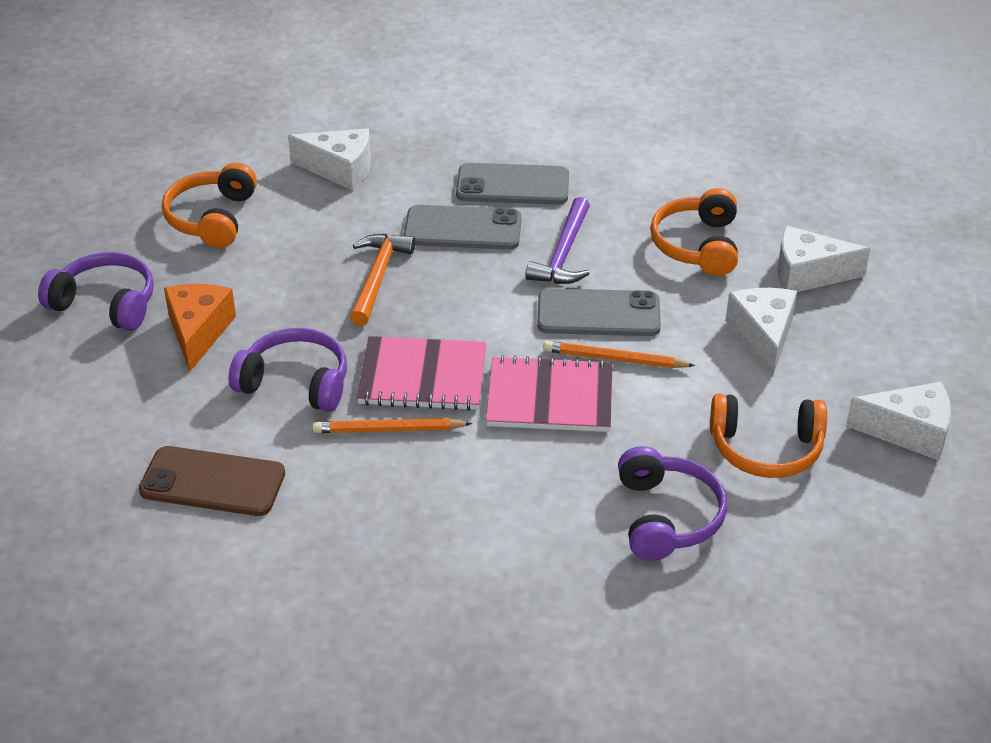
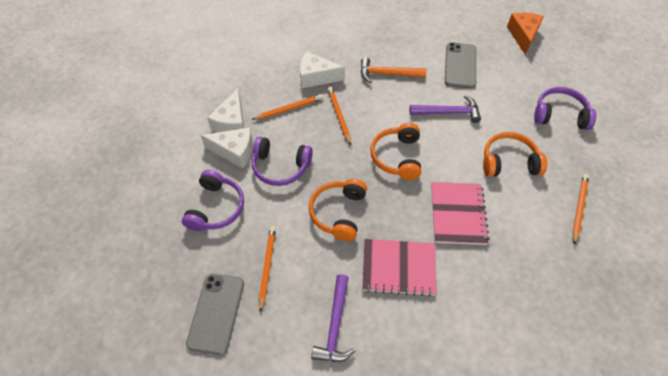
brown phone: 1 -> 0
grey phone: 3 -> 2
orange pencil: 2 -> 4
purple hammer: 1 -> 2
white cheese: 4 -> 3

